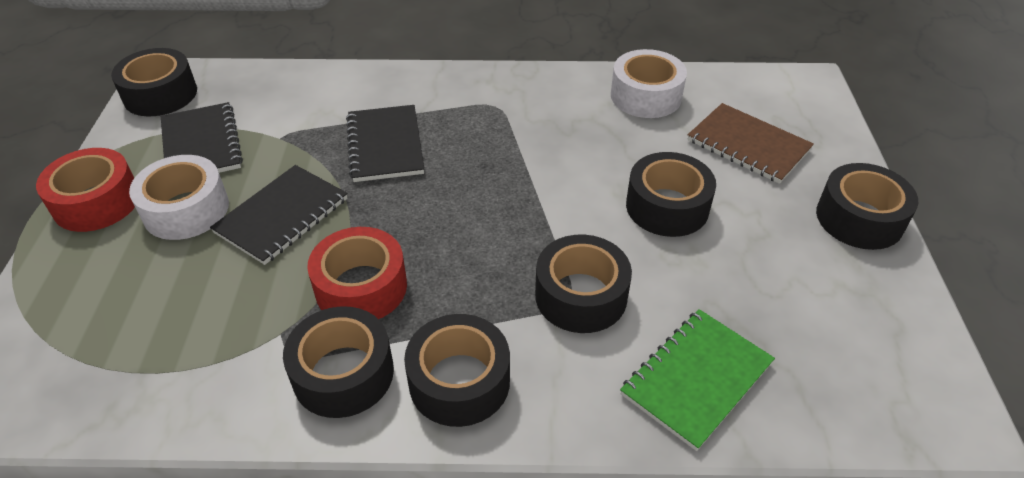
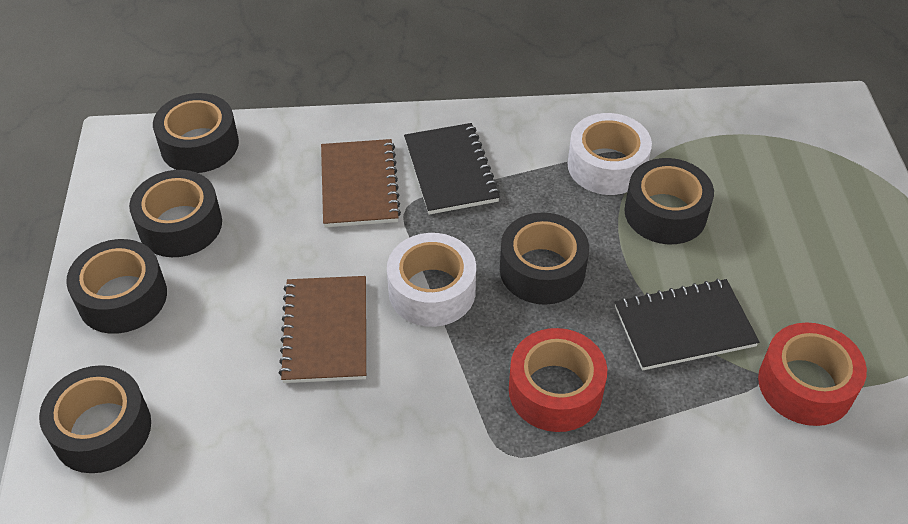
black notebook: 3 -> 2
brown notebook: 1 -> 2
green notebook: 1 -> 0

